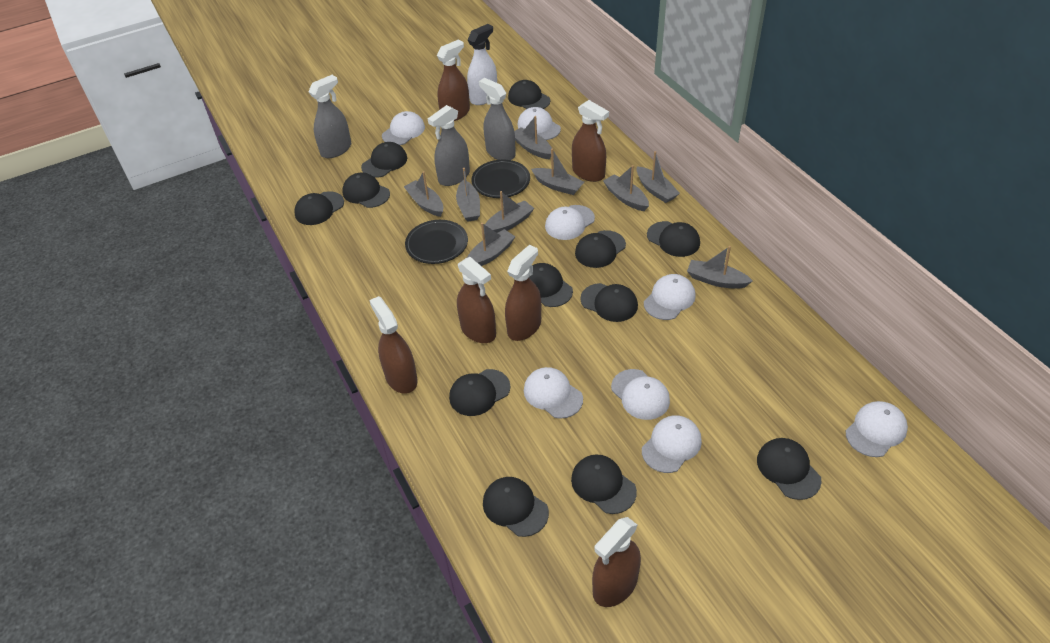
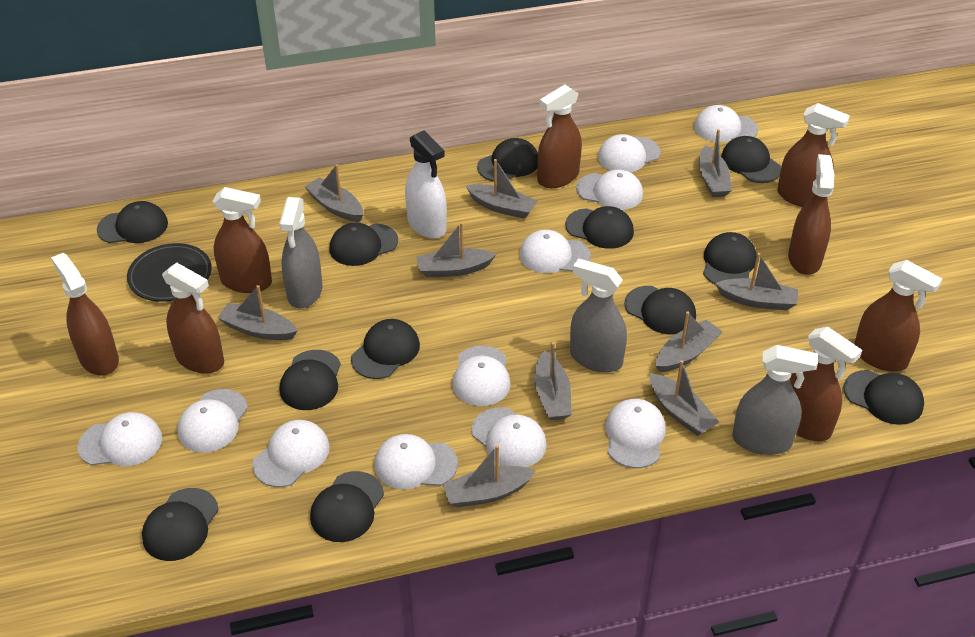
black plate: 2 -> 1
brown spray bottle: 6 -> 8
grey boat: 9 -> 10
white cap: 8 -> 11

